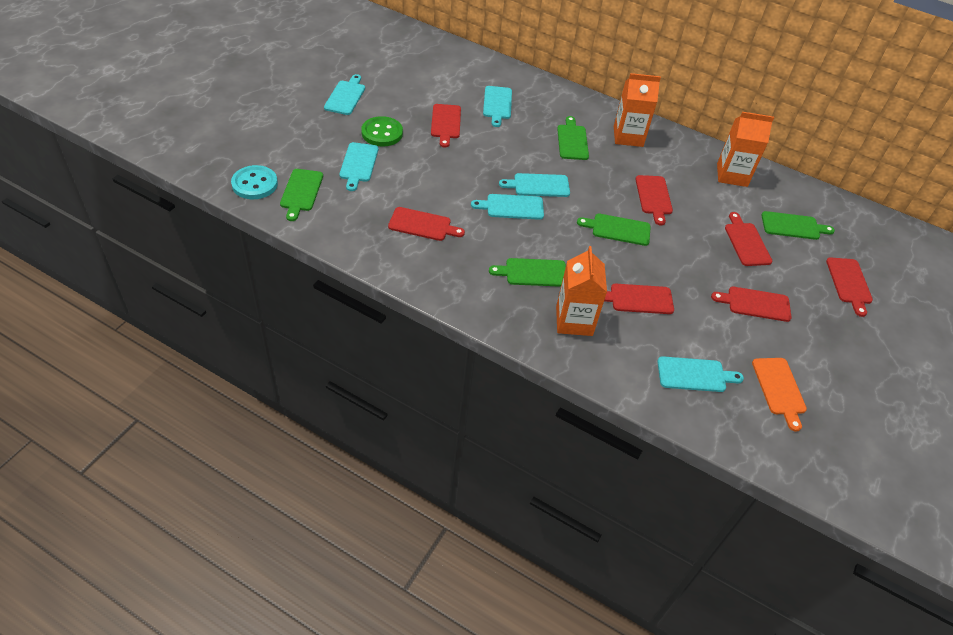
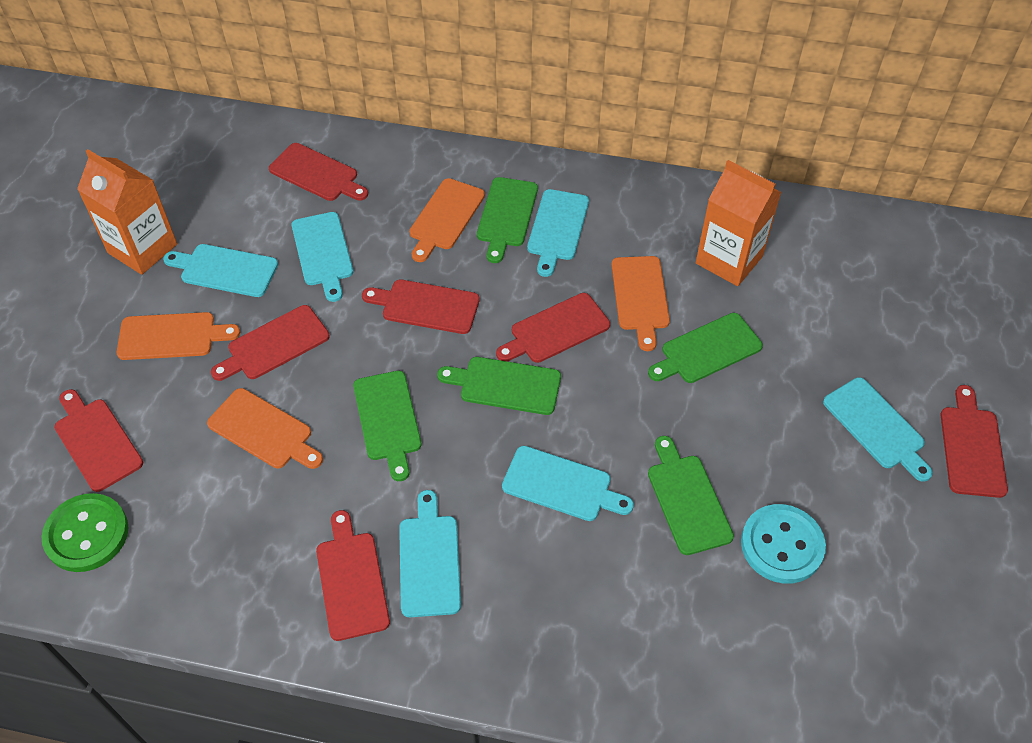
orange carton: 3 -> 2
orange cutting board: 1 -> 4

